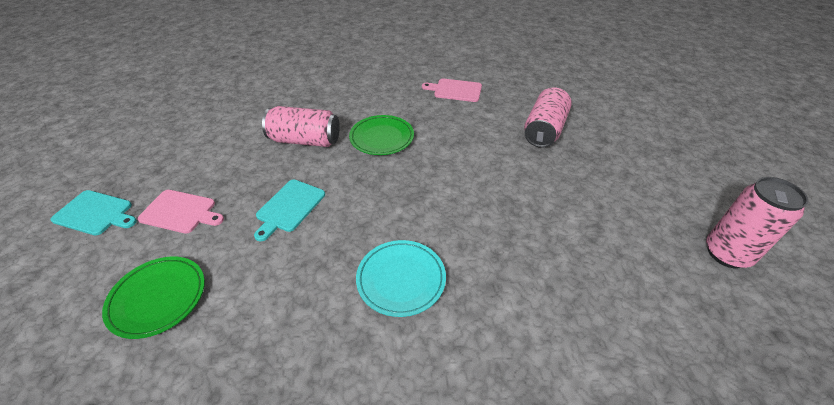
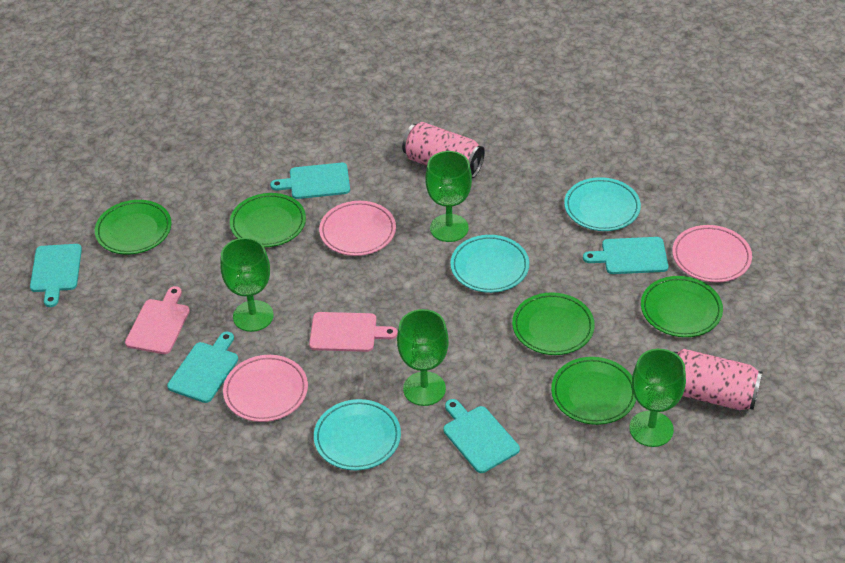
green goblet: 0 -> 4
green plate: 2 -> 5
pink can: 3 -> 2
pink plate: 0 -> 3
turquoise cutting board: 2 -> 5
turquoise plate: 1 -> 3

